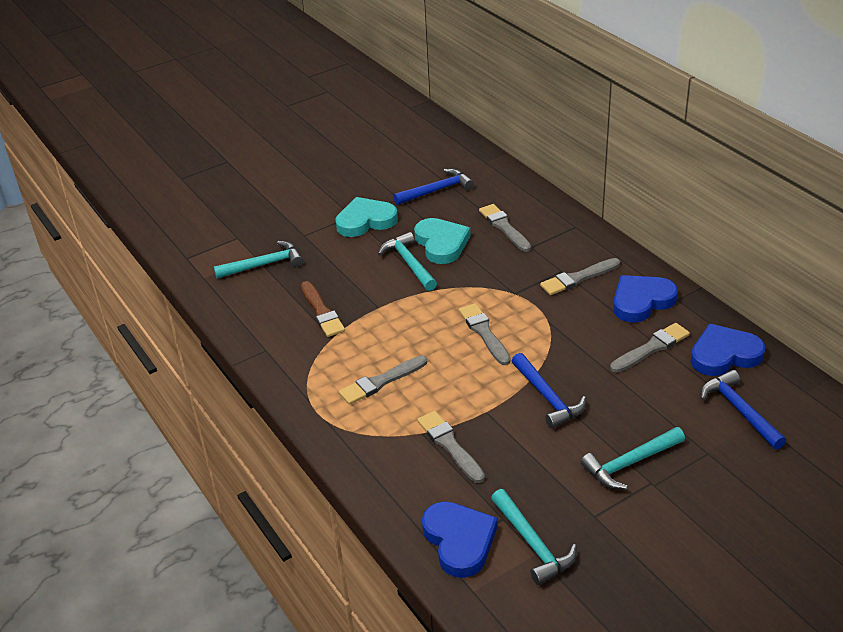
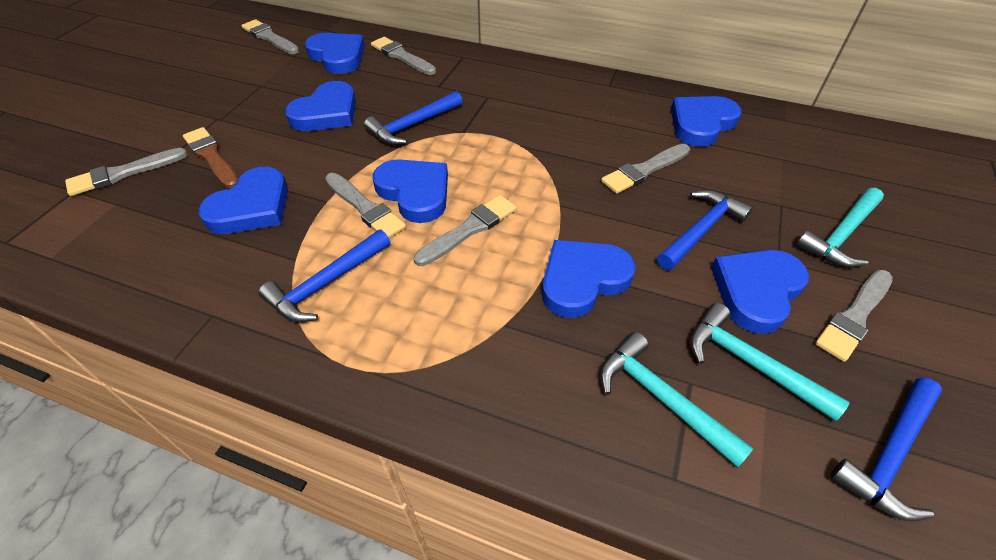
blue hammer: 3 -> 4
blue heart: 3 -> 7
grey brush: 6 -> 7
turquoise hammer: 4 -> 3
turquoise heart: 2 -> 0

